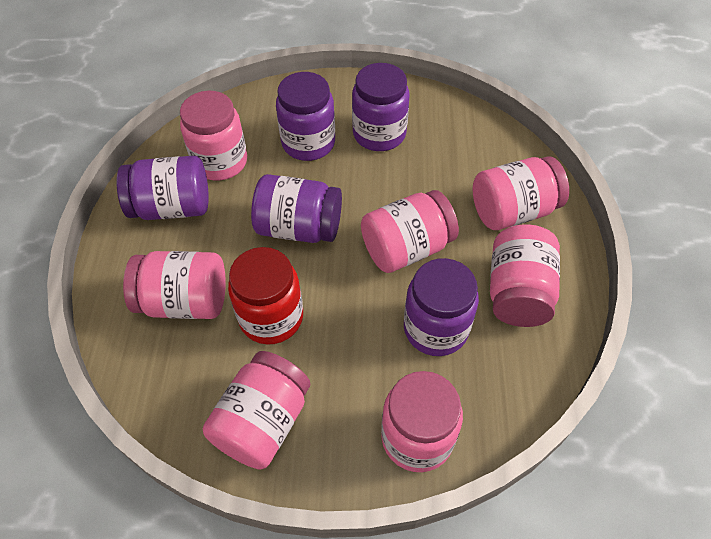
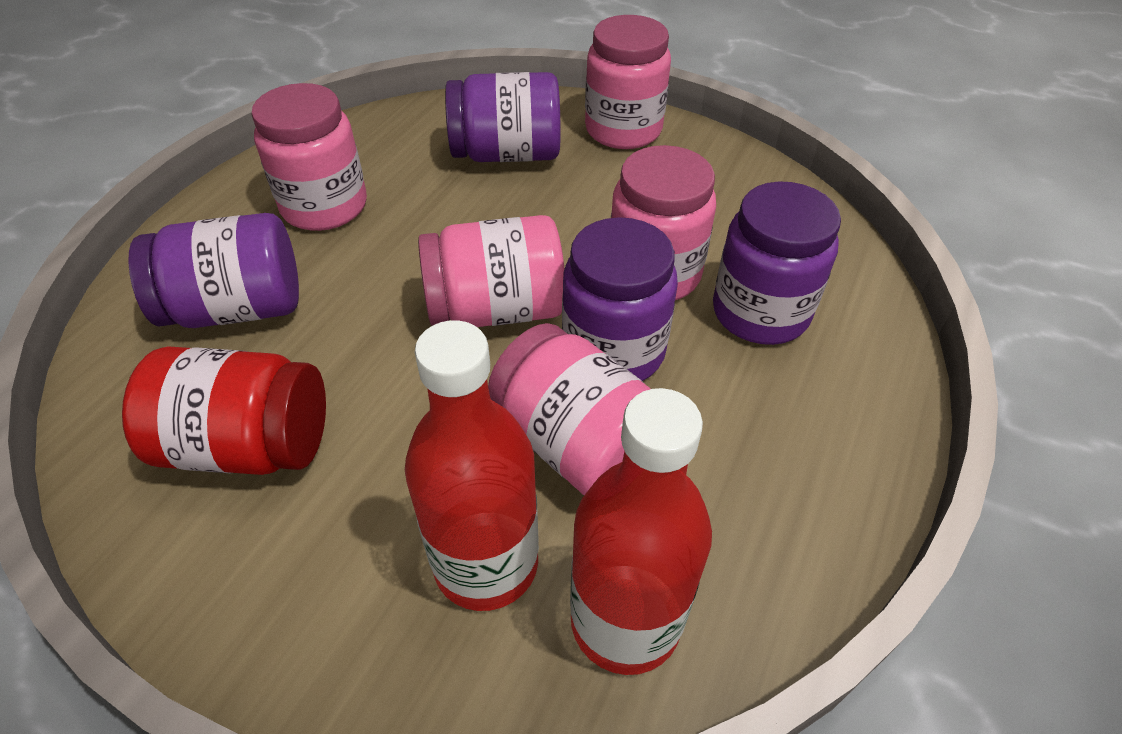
pink jar: 7 -> 5
purple jar: 5 -> 4
red bottle: 0 -> 2

